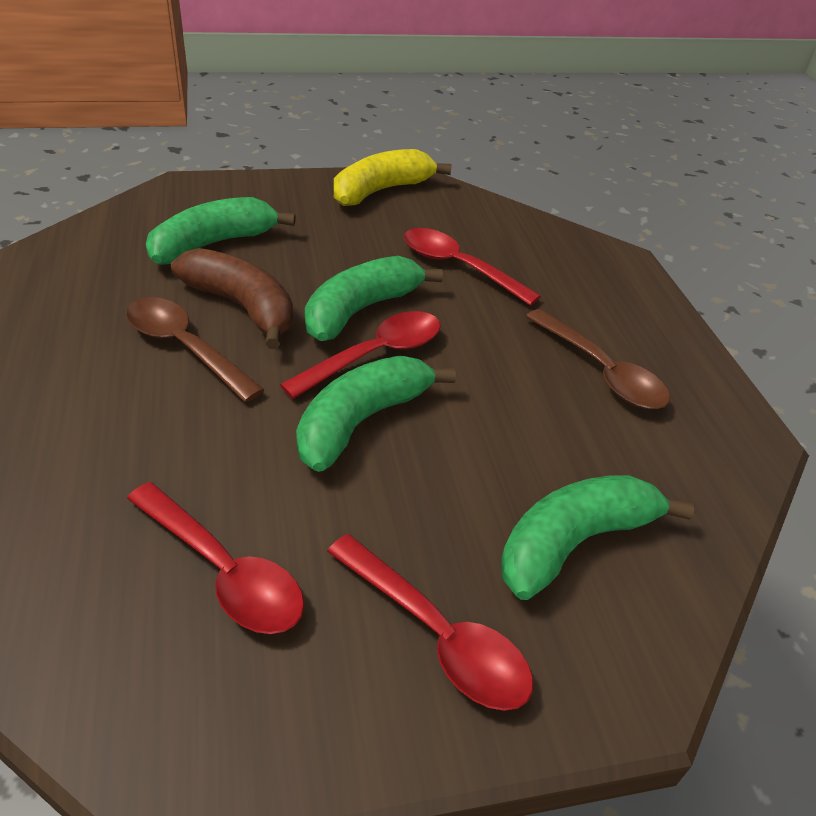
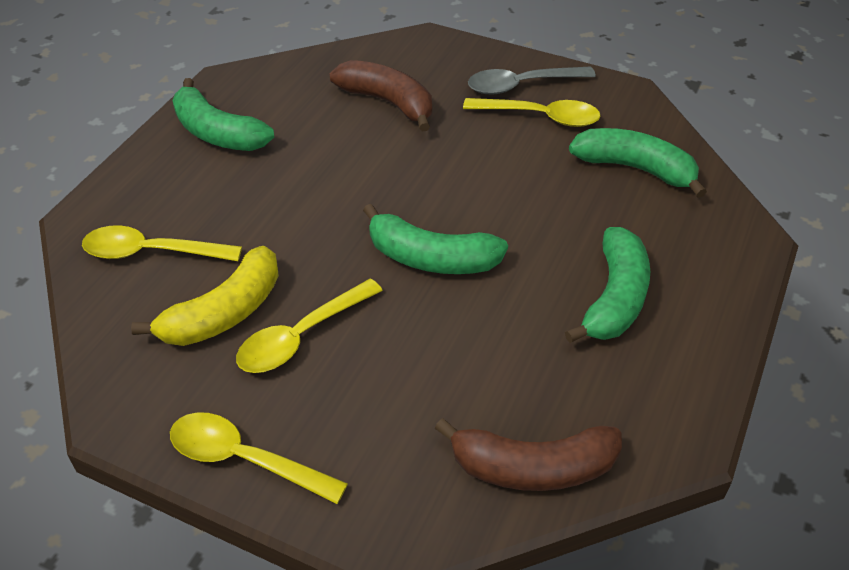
brown banana: 1 -> 2
brown spoon: 2 -> 0
grey spoon: 0 -> 1
red spoon: 4 -> 0
yellow spoon: 0 -> 4

